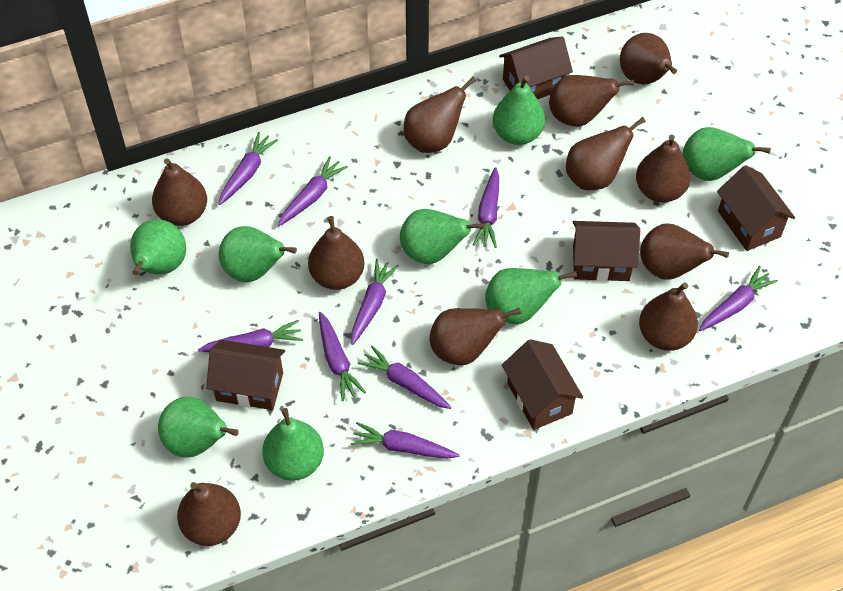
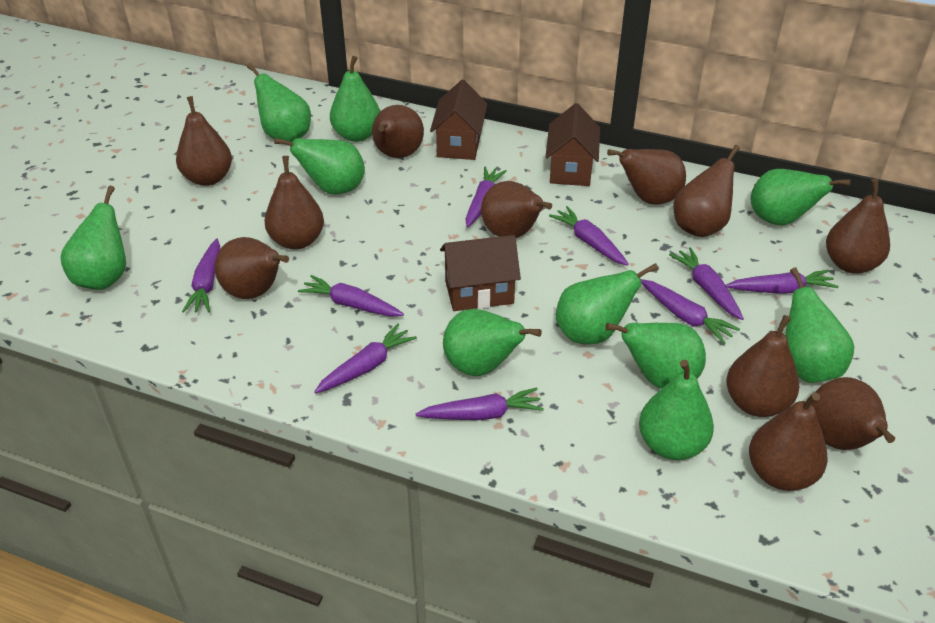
brown house: 5 -> 3
green pear: 8 -> 10

